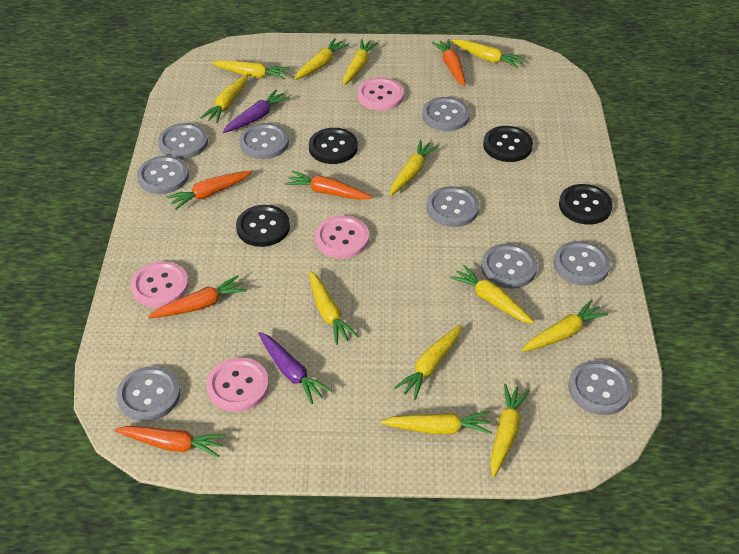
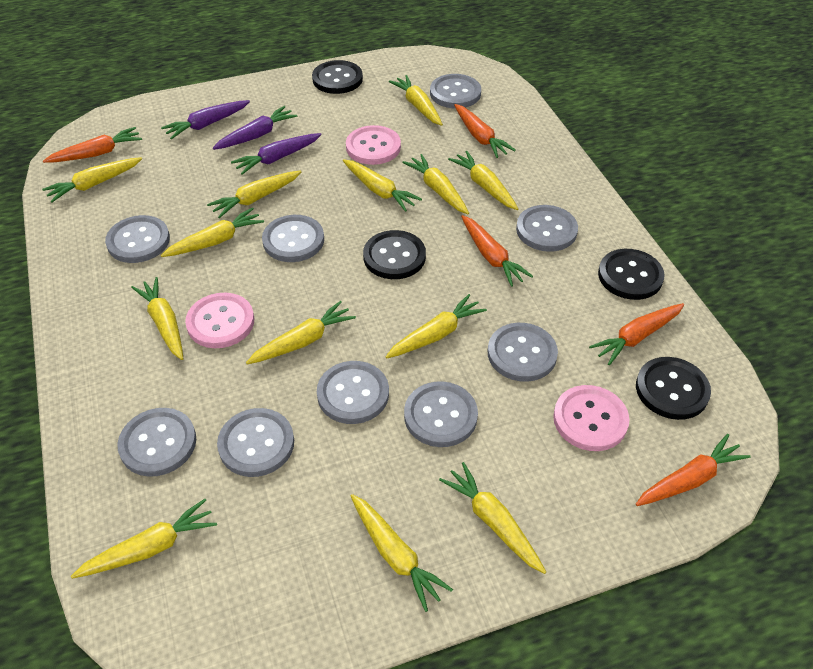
pink button: 4 -> 3
purple carrot: 2 -> 3
yellow carrot: 12 -> 13

